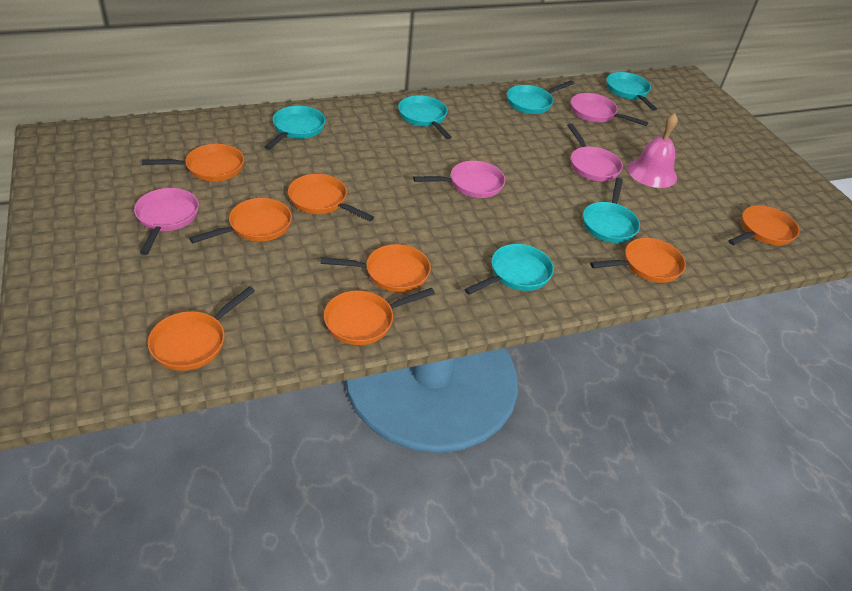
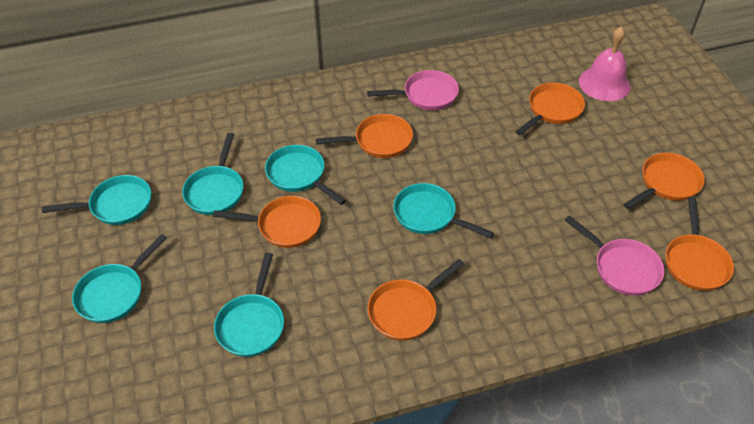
orange pan: 8 -> 6
pink pan: 4 -> 2

